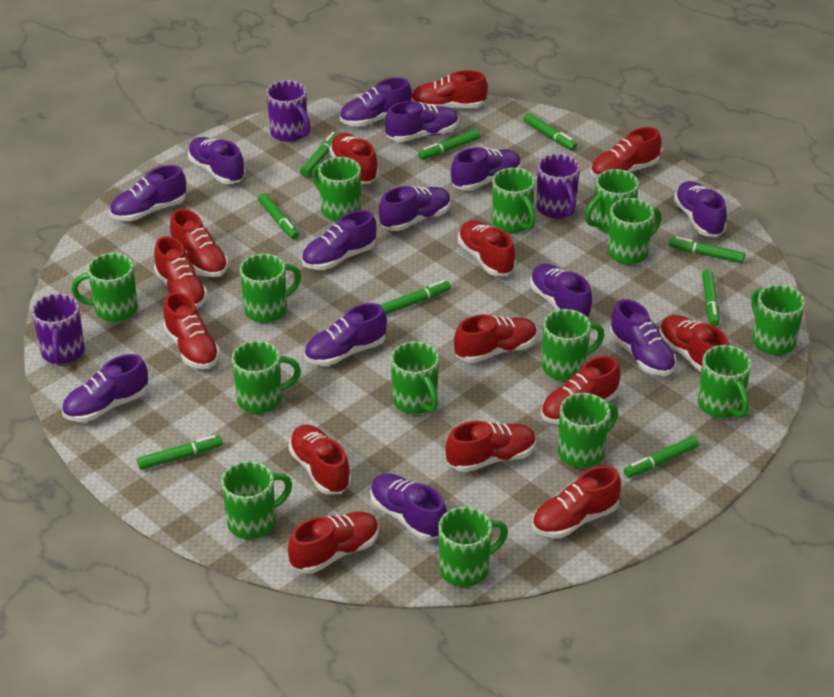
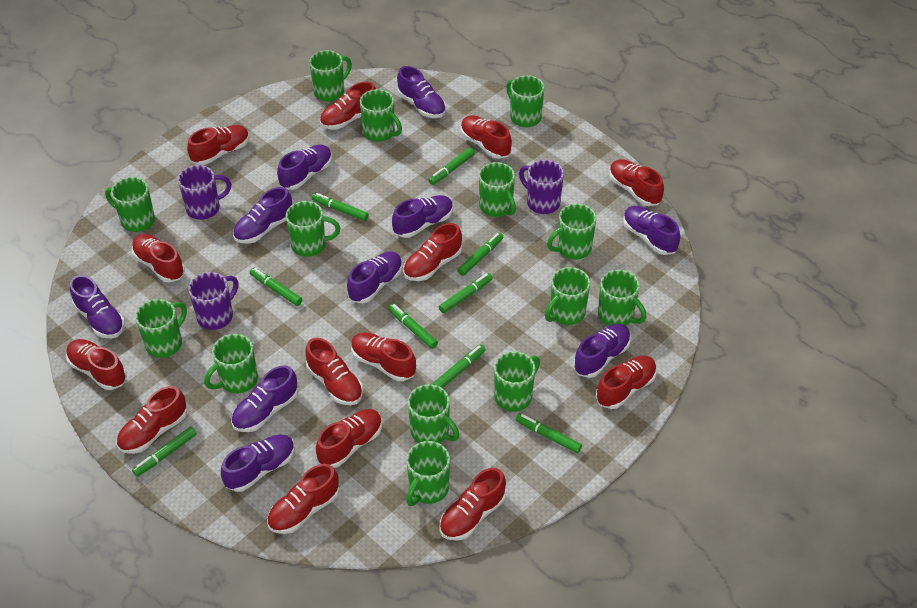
purple shoe: 13 -> 10

